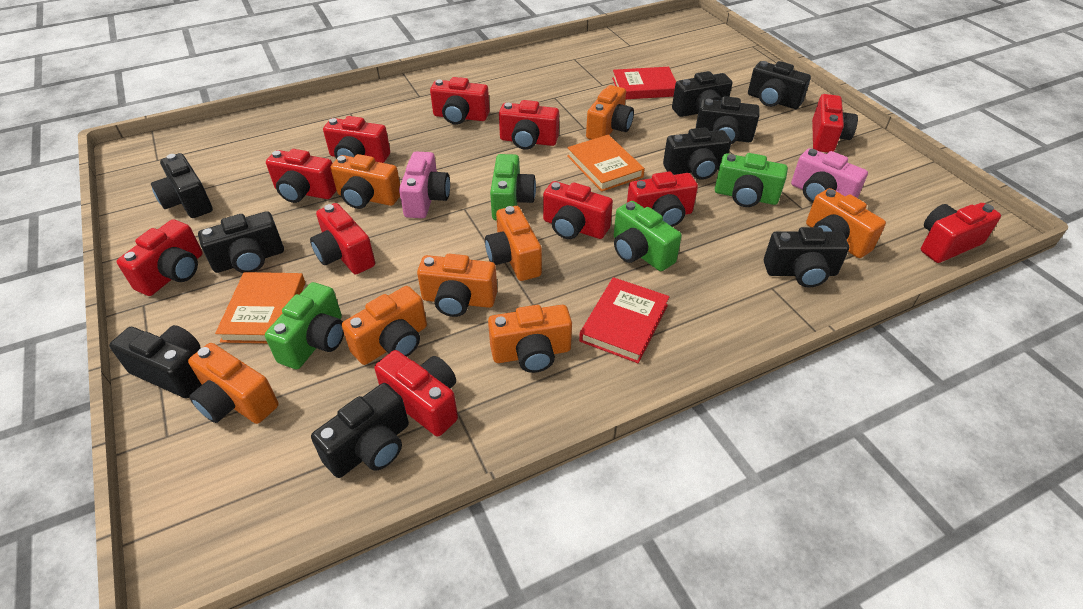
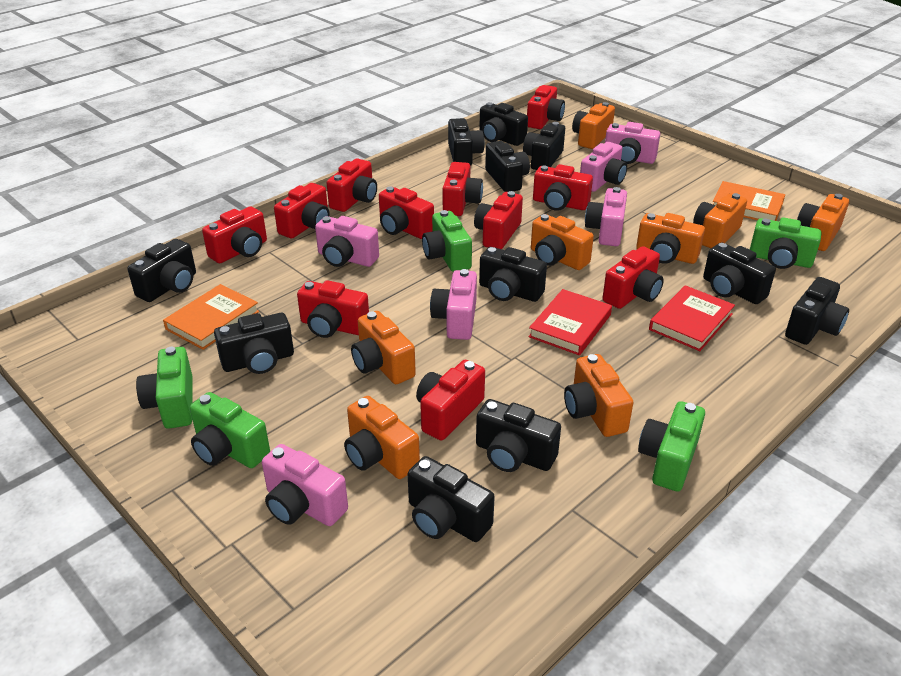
black camera: 9 -> 11
green camera: 4 -> 5
pink camera: 2 -> 6

